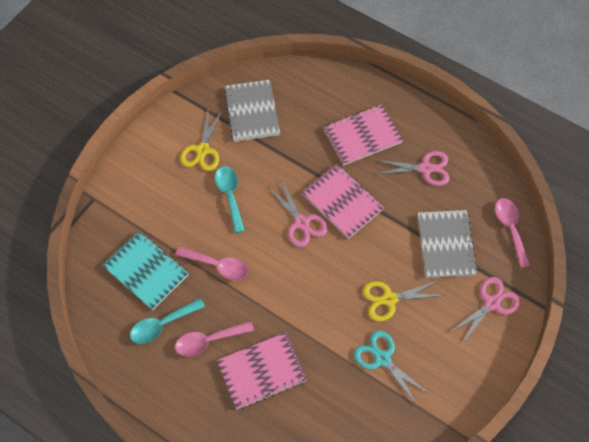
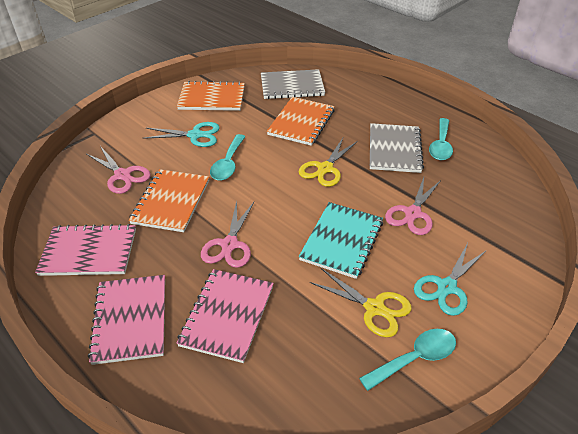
orange notebook: 0 -> 3
pink spoon: 3 -> 0
turquoise scissors: 1 -> 2
turquoise spoon: 2 -> 3

